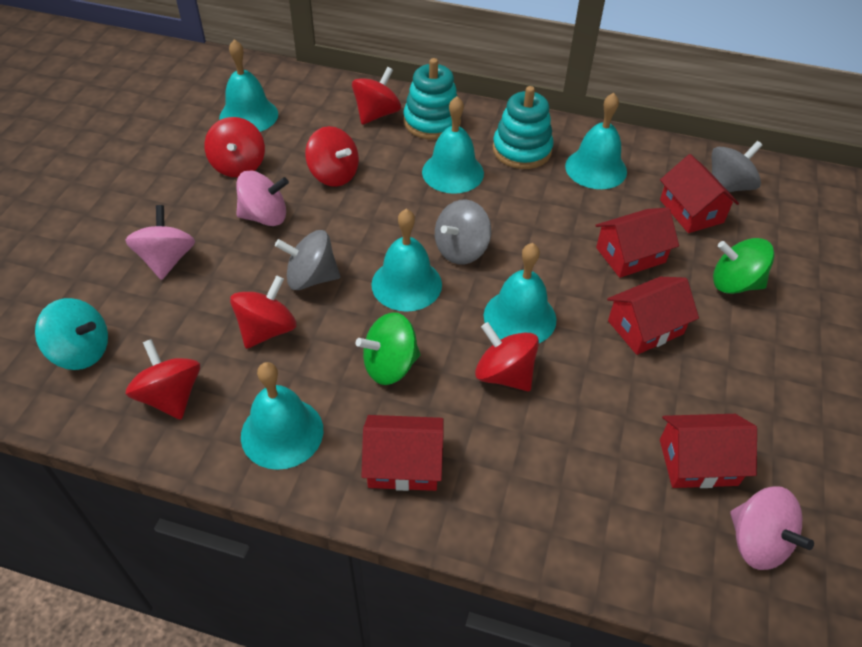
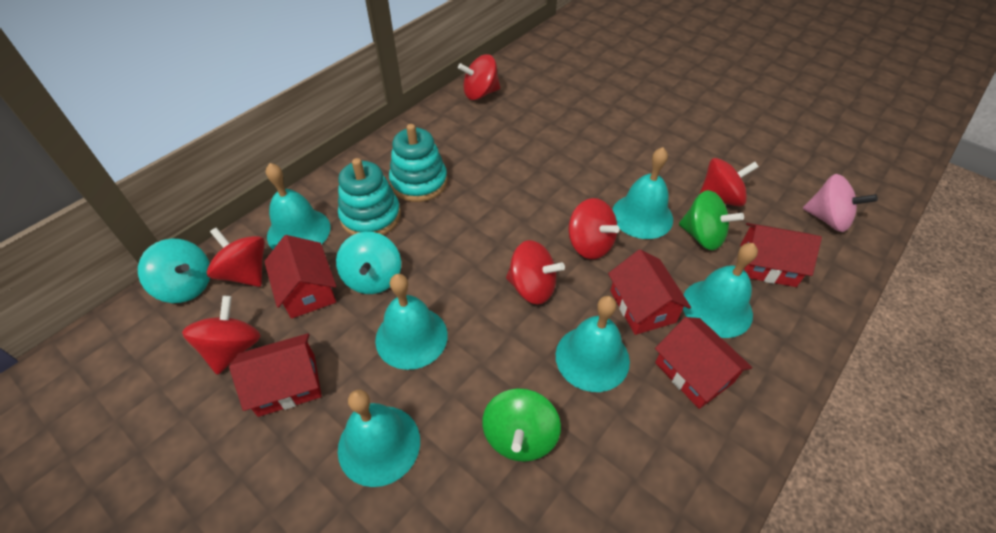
grey spinning top: 3 -> 0
pink spinning top: 3 -> 1
turquoise spinning top: 1 -> 2

